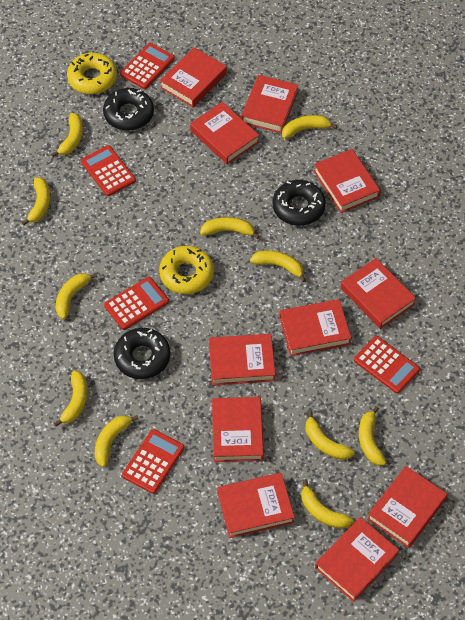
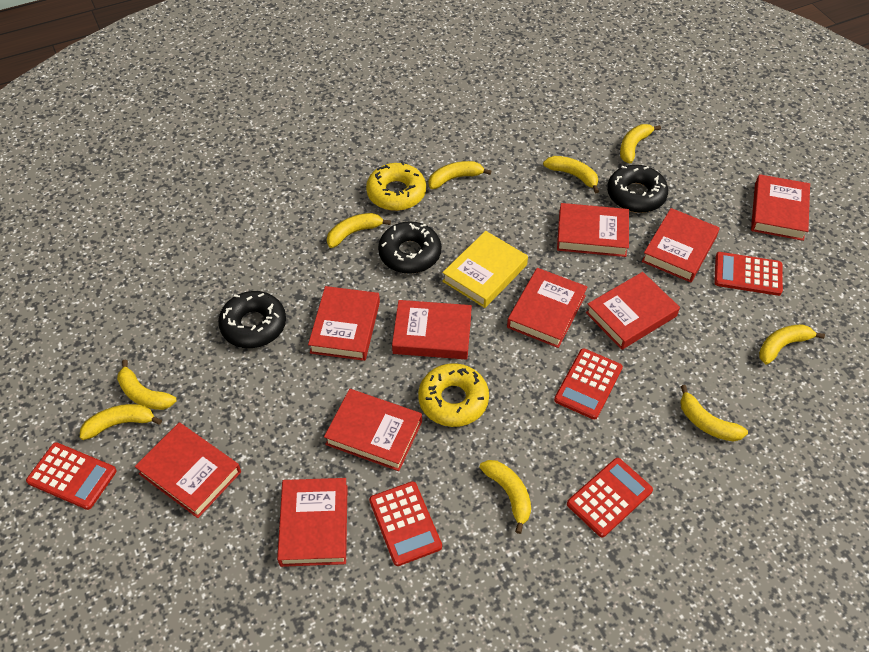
red book: 11 -> 10
yellow banana: 11 -> 9
yellow book: 0 -> 1

